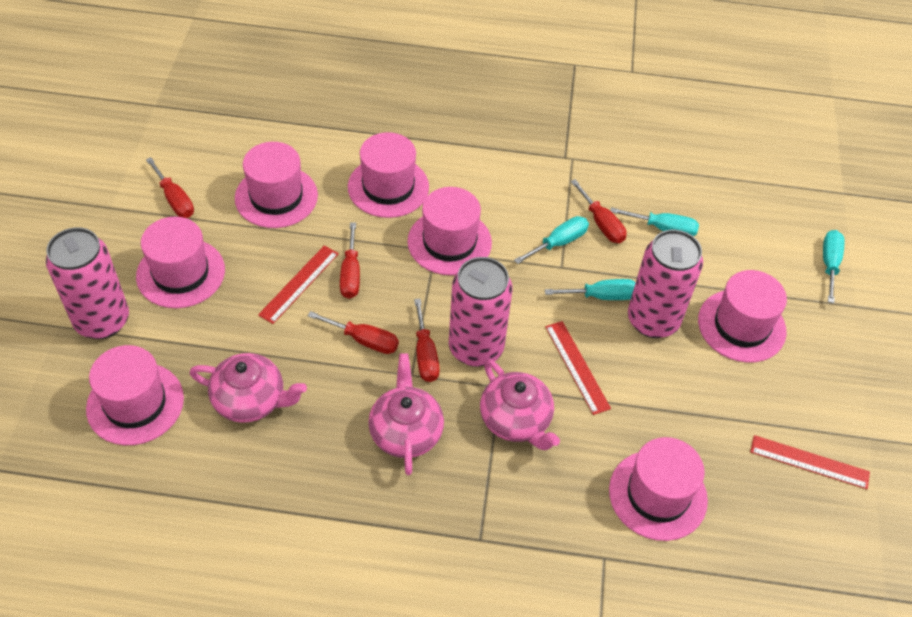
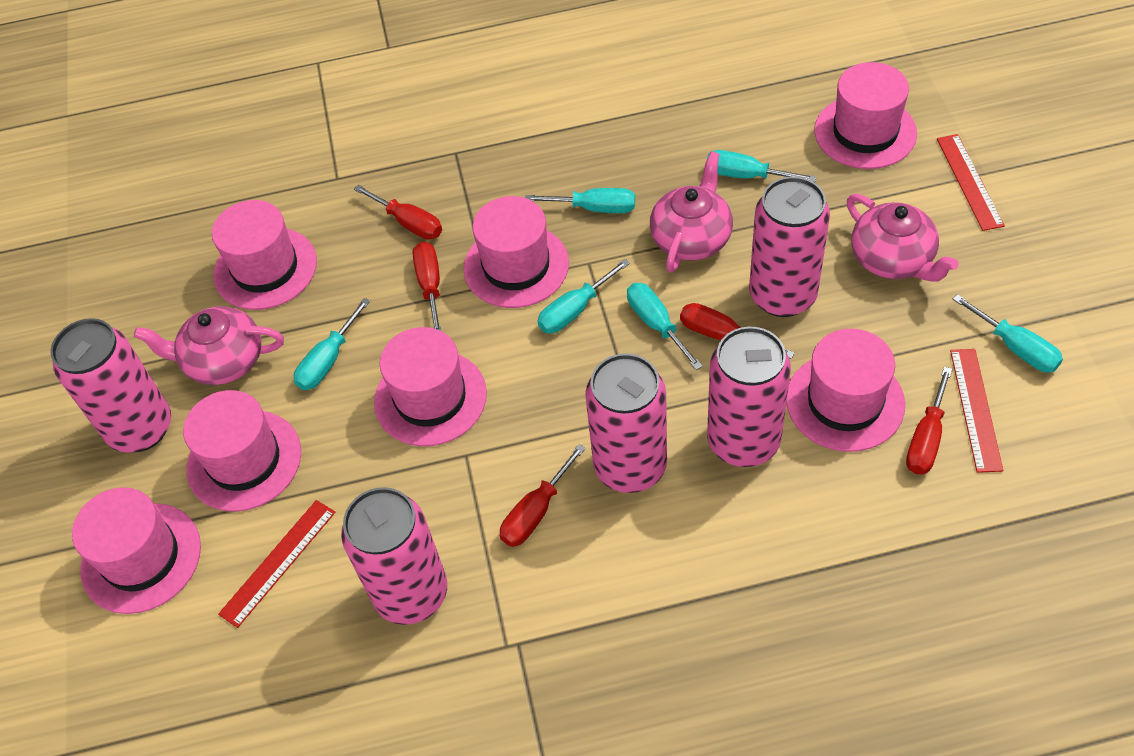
pink can: 3 -> 5
turquoise screwdriver: 4 -> 6

